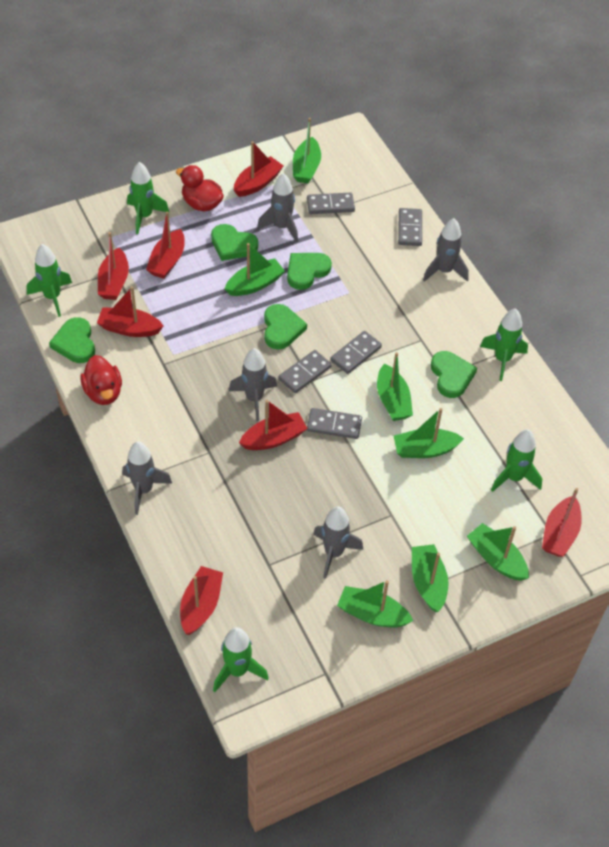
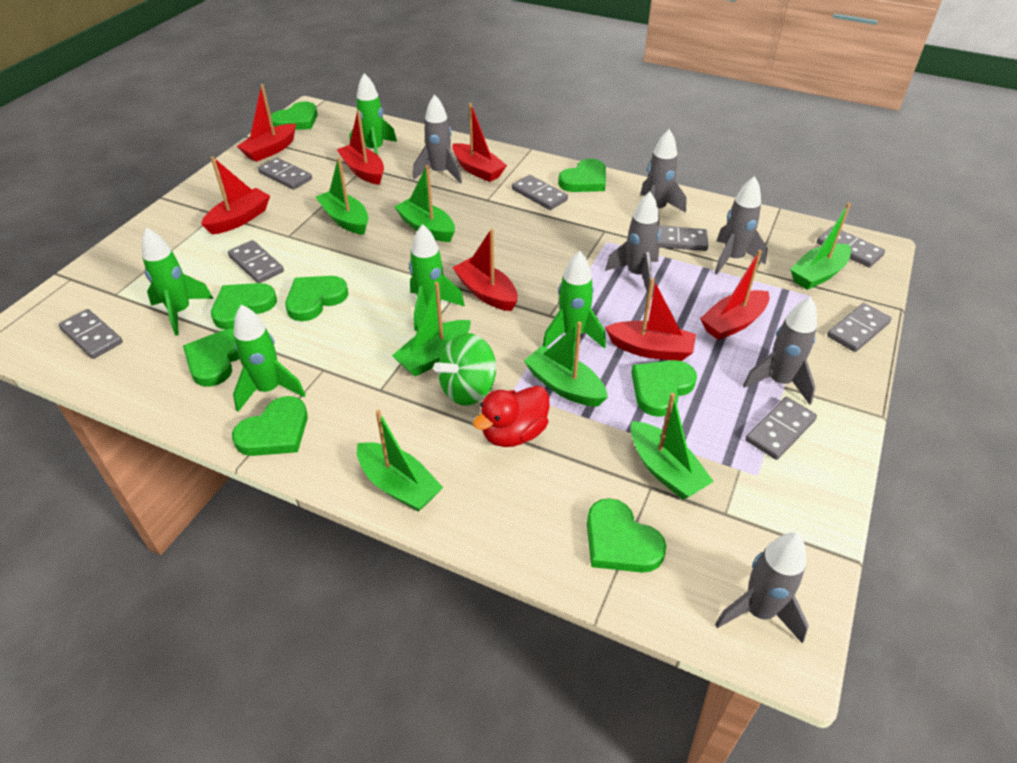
green heart: 5 -> 8
green spinning top: 0 -> 1
grey domino: 5 -> 8
grey rocket: 5 -> 6
red duck: 2 -> 1

